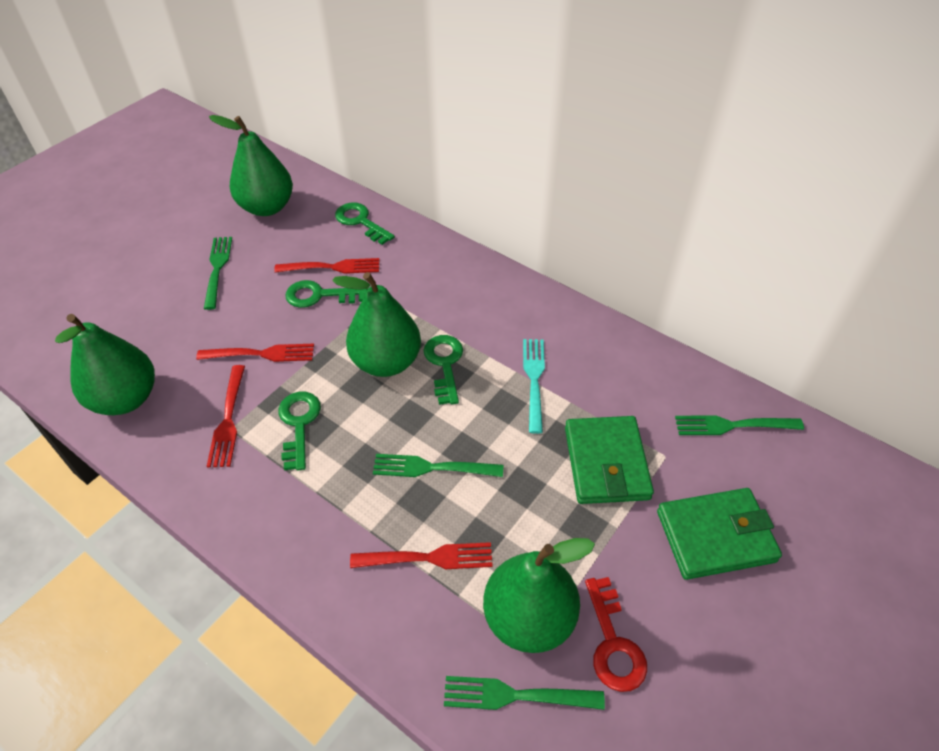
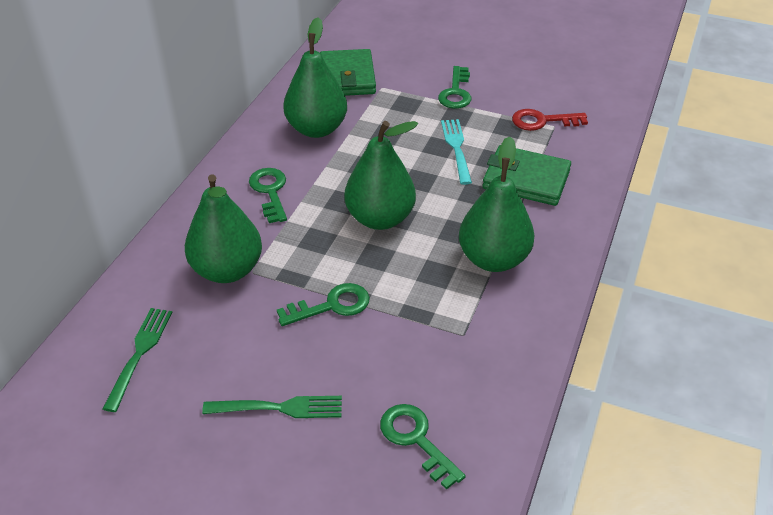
green fork: 4 -> 2
red fork: 4 -> 0

